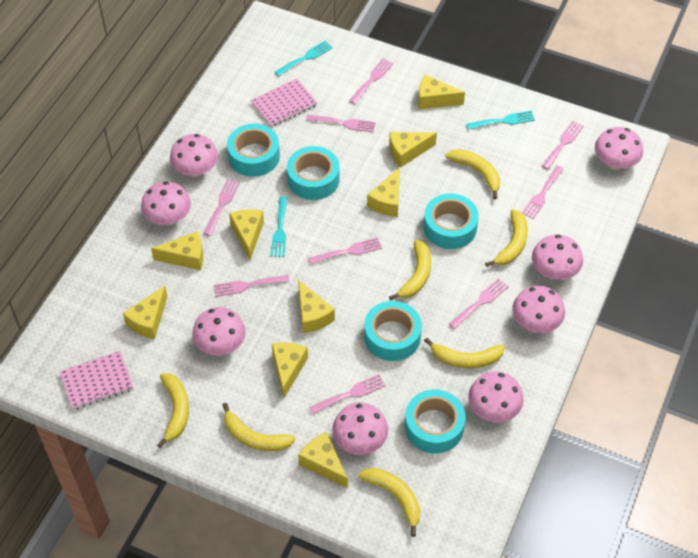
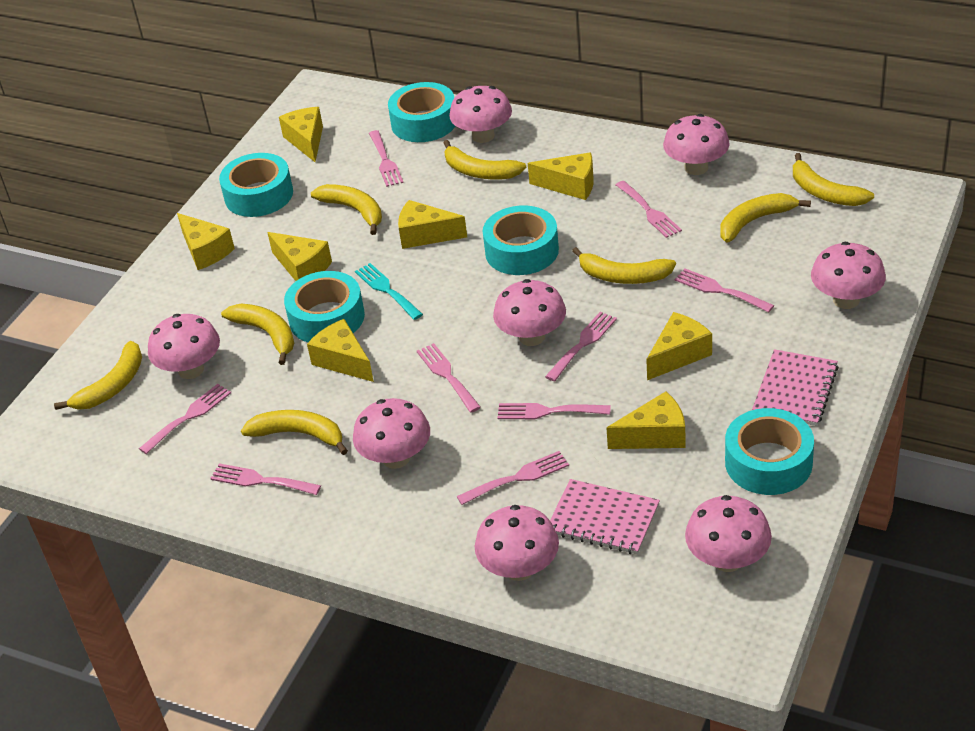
turquoise fork: 3 -> 1
yellow banana: 7 -> 8
yellow cheese: 9 -> 8

